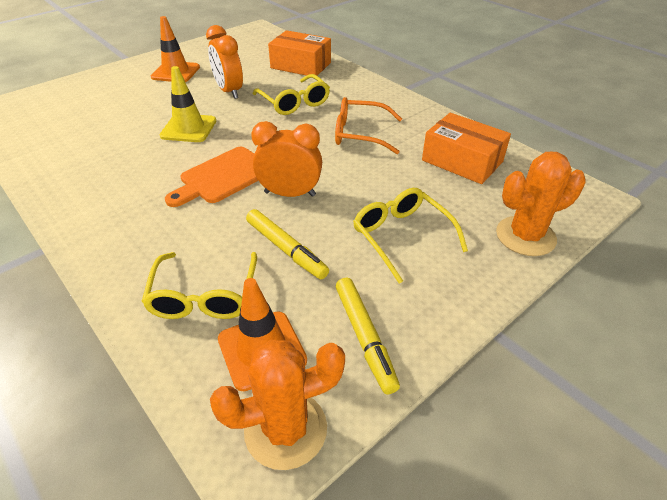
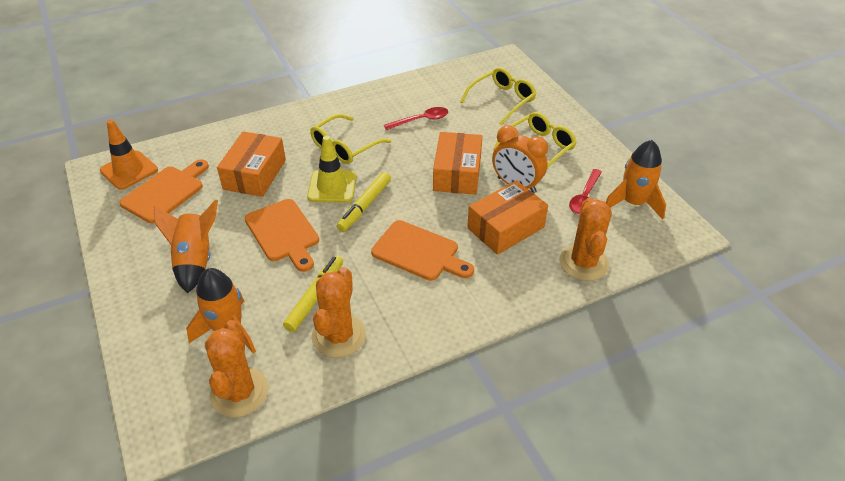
orange box: 2 -> 3
orange cactus: 2 -> 3
orange clock: 2 -> 1
orange cutting board: 1 -> 3
orange glasses: 1 -> 0
orange rocket: 0 -> 3
orange traffic cone: 2 -> 1
red spoon: 0 -> 2

